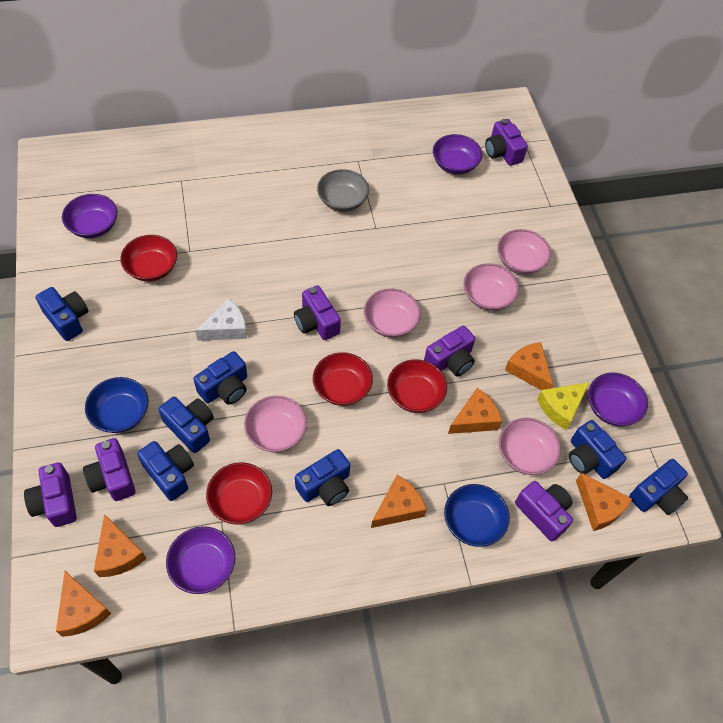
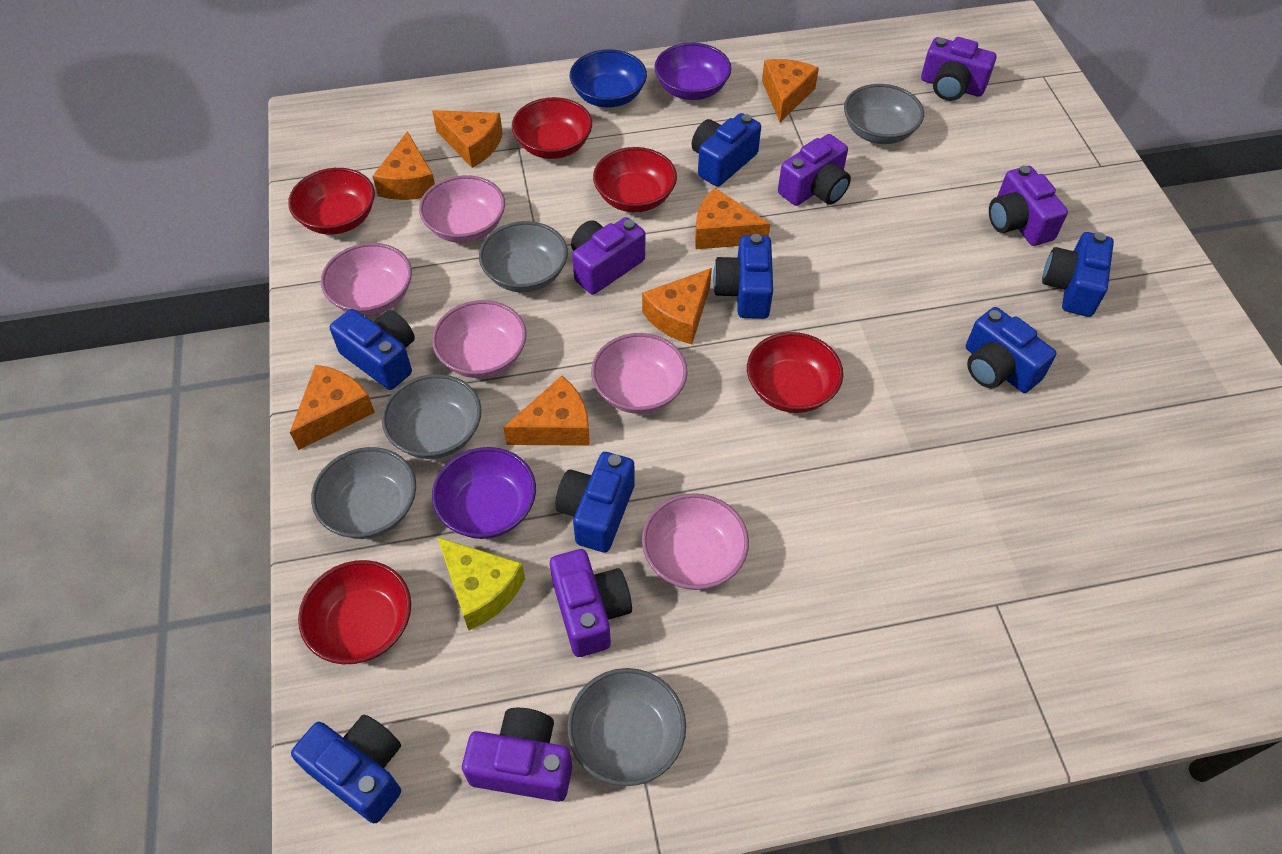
blue bowl: 2 -> 1
grey bowl: 1 -> 5
orange cheese: 6 -> 7
purple bowl: 4 -> 2
red bowl: 4 -> 5
white cheese: 1 -> 0

